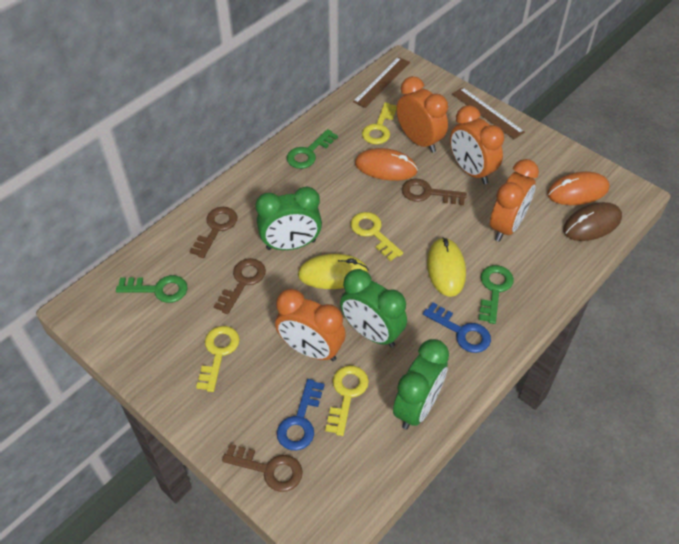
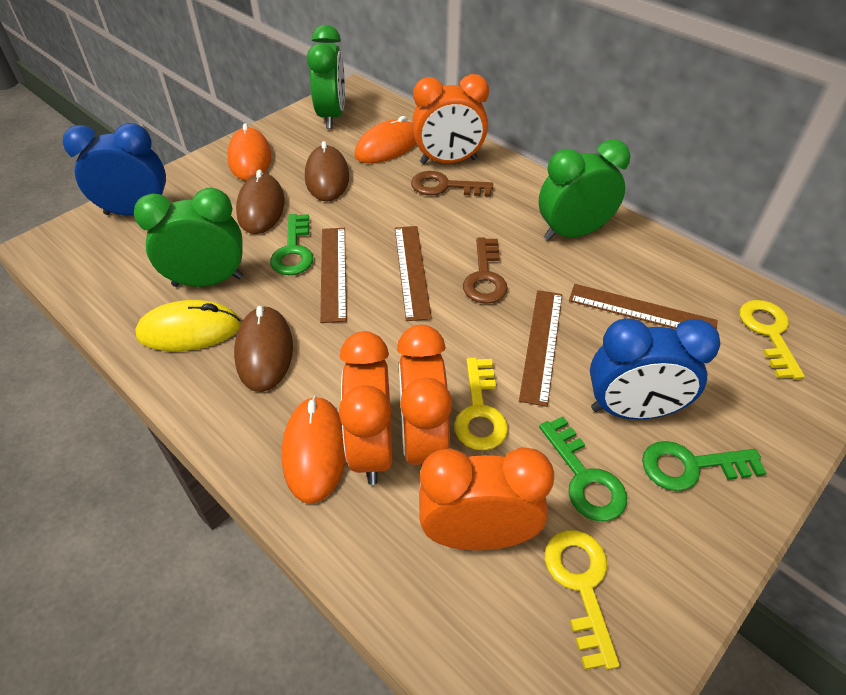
blue clock: 0 -> 2
blue key: 2 -> 0
brown key: 4 -> 2
brown mouse: 1 -> 3
brown ruler: 2 -> 4
orange mouse: 2 -> 3
yellow key: 4 -> 3
yellow mouse: 2 -> 1

